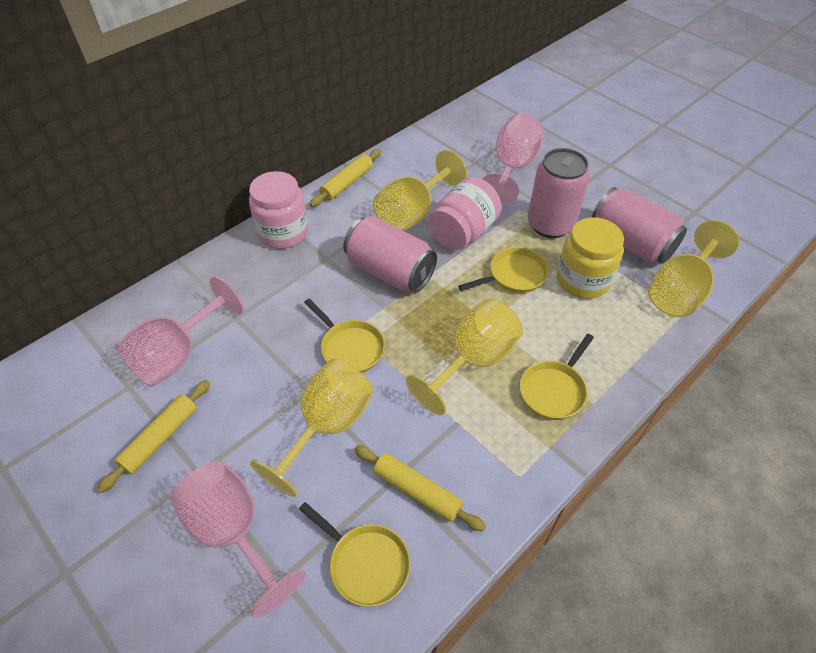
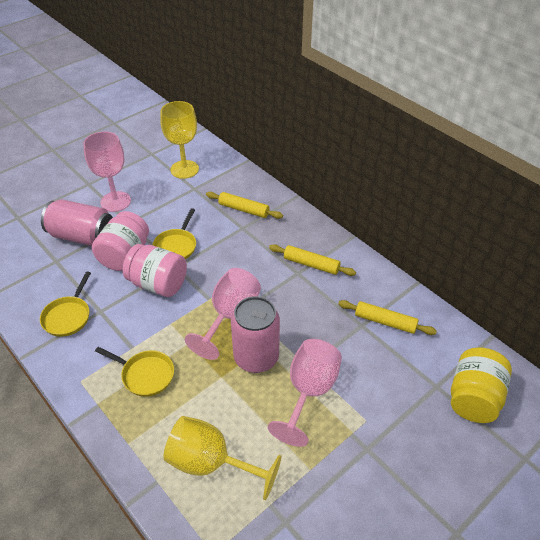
pink can: 3 -> 2
yellow goblet: 4 -> 2
yellow pan: 4 -> 3

